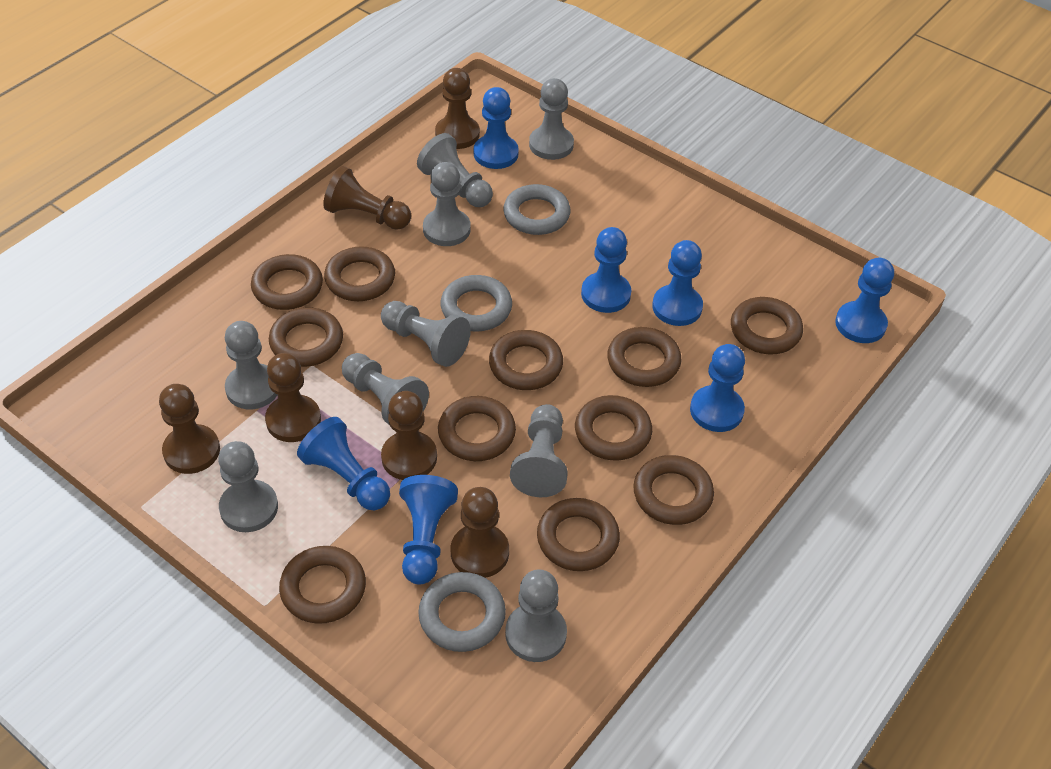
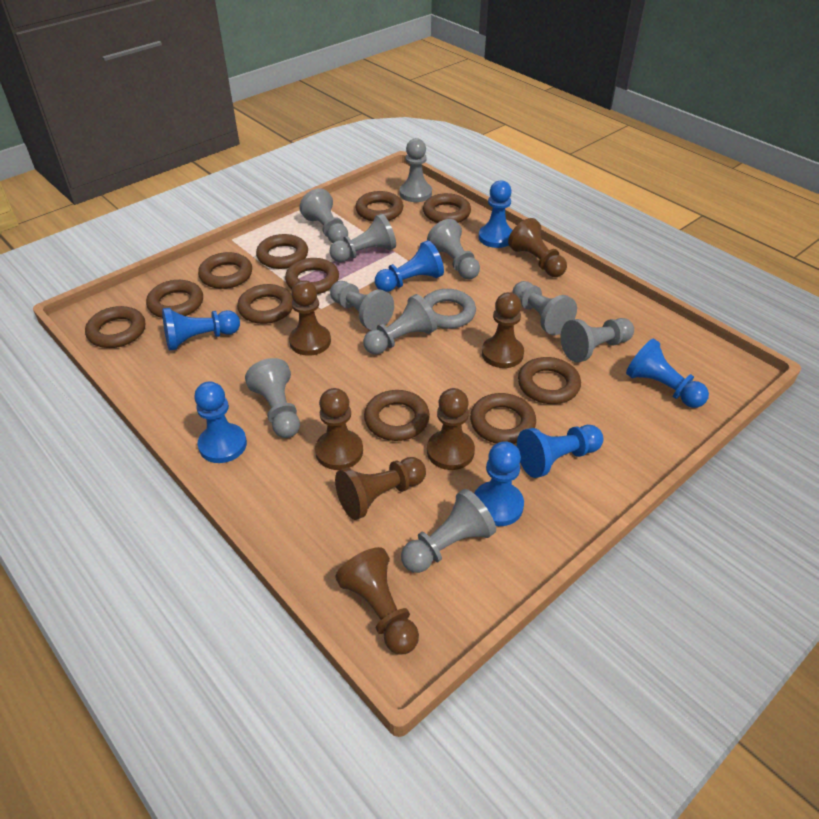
brown pawn: 6 -> 7
grey pawn: 9 -> 10
grey ring: 3 -> 1

